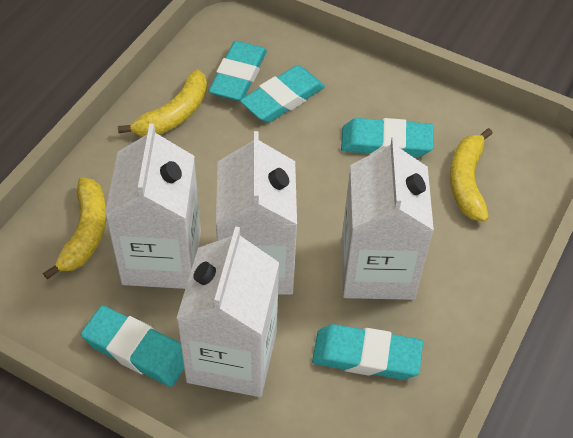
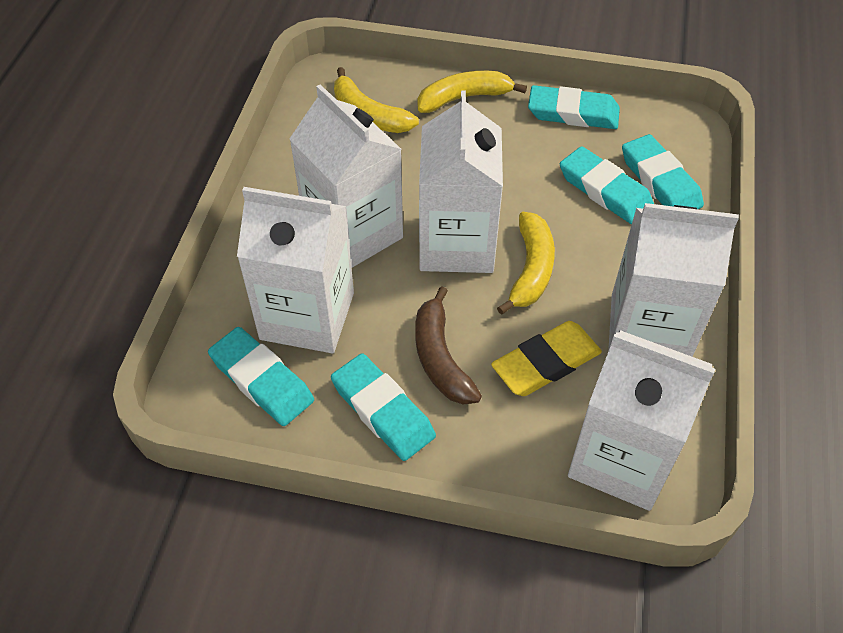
brown banana: 0 -> 1
white carton: 4 -> 5
yellow eraser: 0 -> 1

